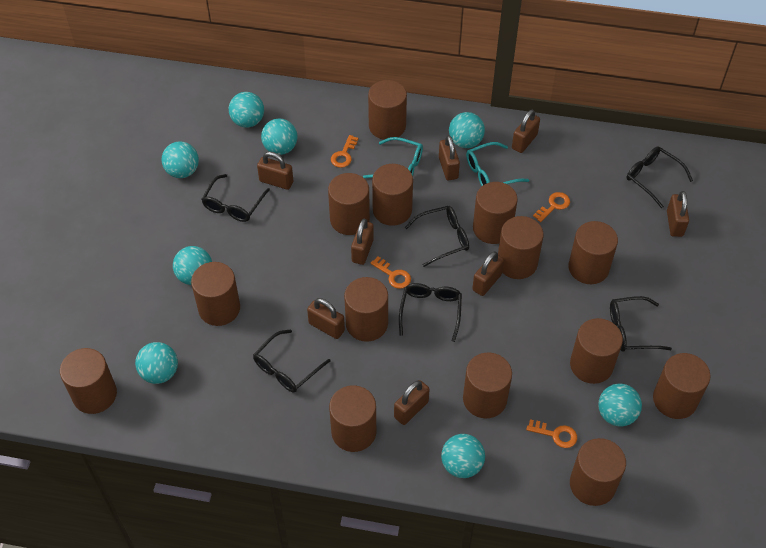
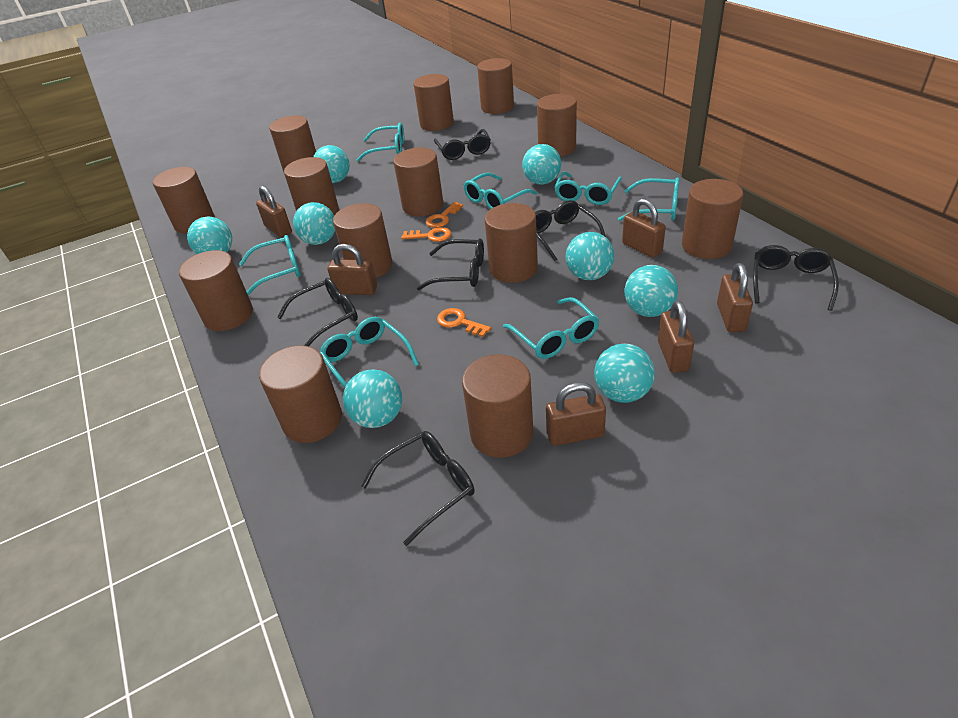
brown cylinder: 14 -> 13
brown padlock: 8 -> 6
orange key: 4 -> 3
turquoise glasses: 2 -> 7

